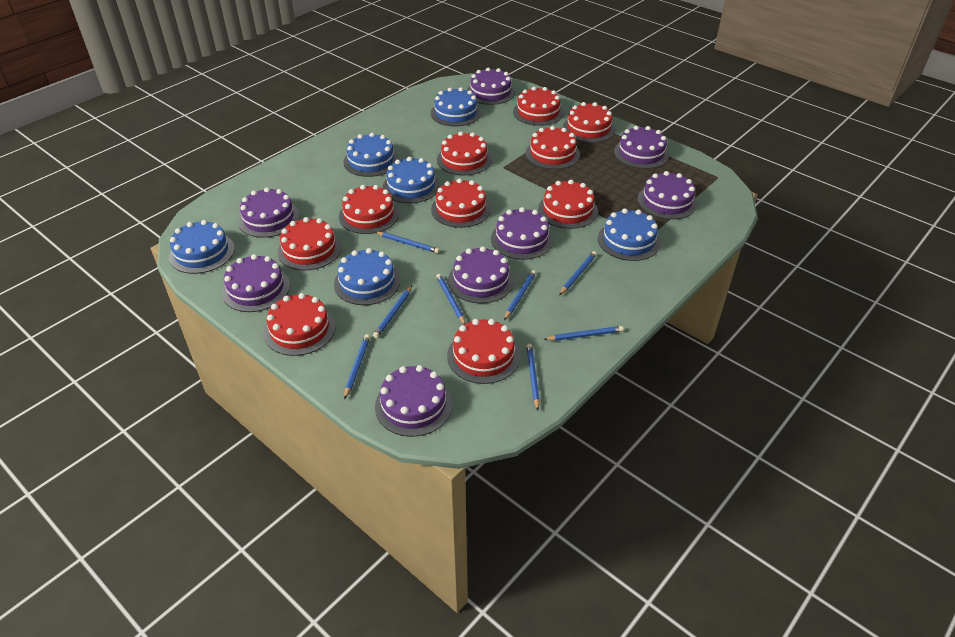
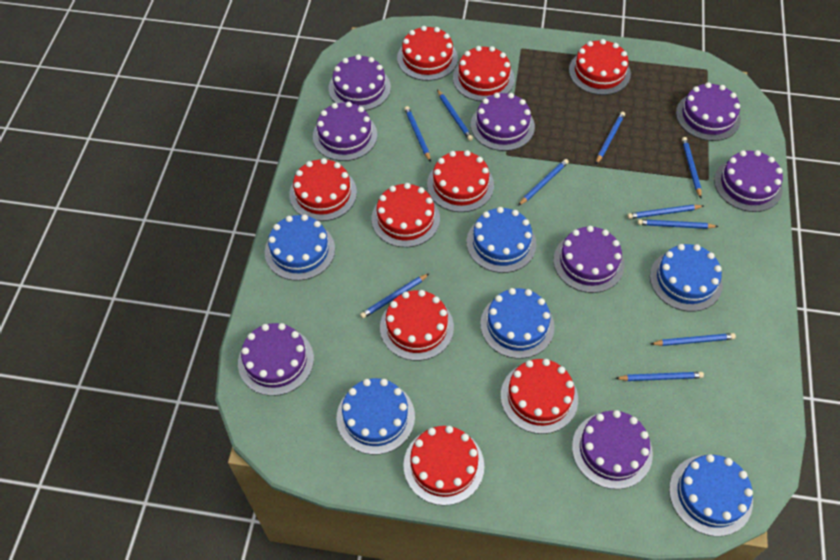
blue pencil: 8 -> 10
red cake: 10 -> 9

